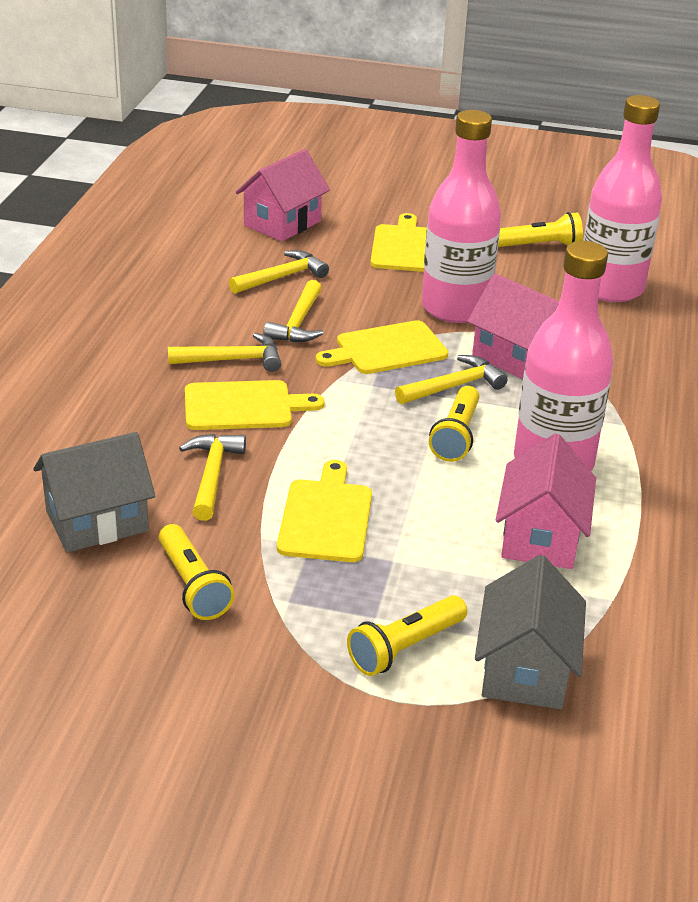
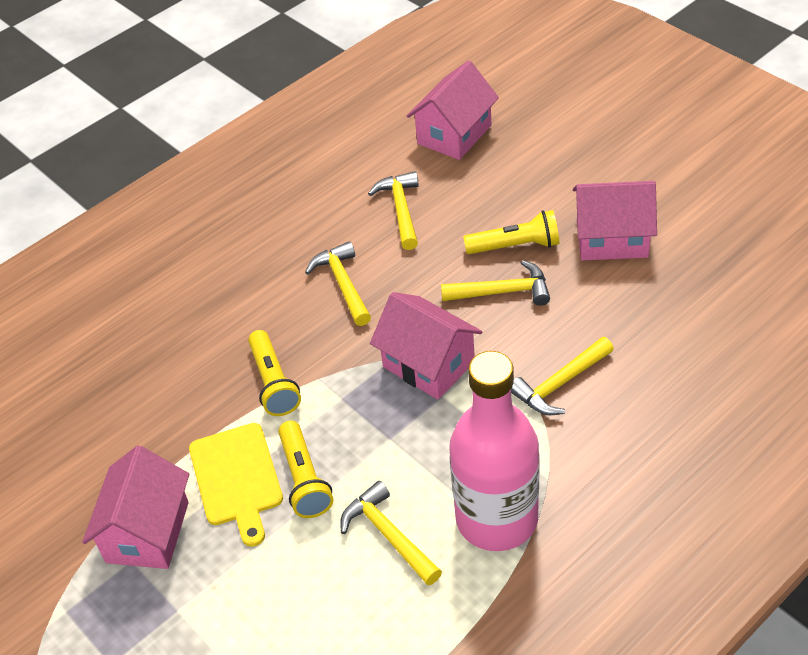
grey house: 2 -> 0
pink bottle: 3 -> 1
pink house: 3 -> 4
yellow cutting board: 4 -> 1
yellow flashlight: 4 -> 3

